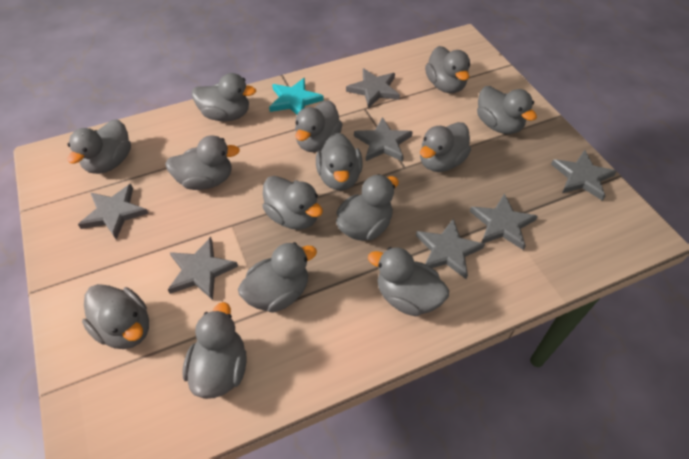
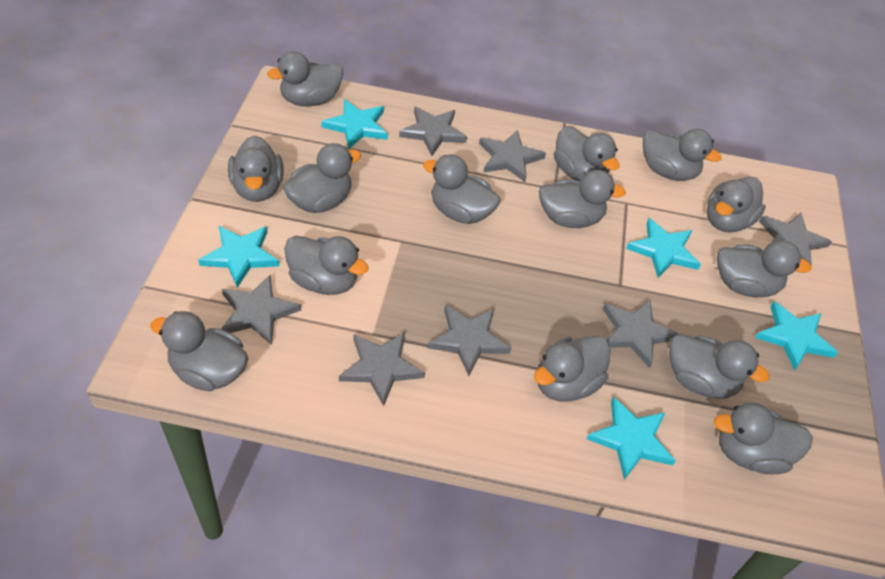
turquoise star: 1 -> 5

